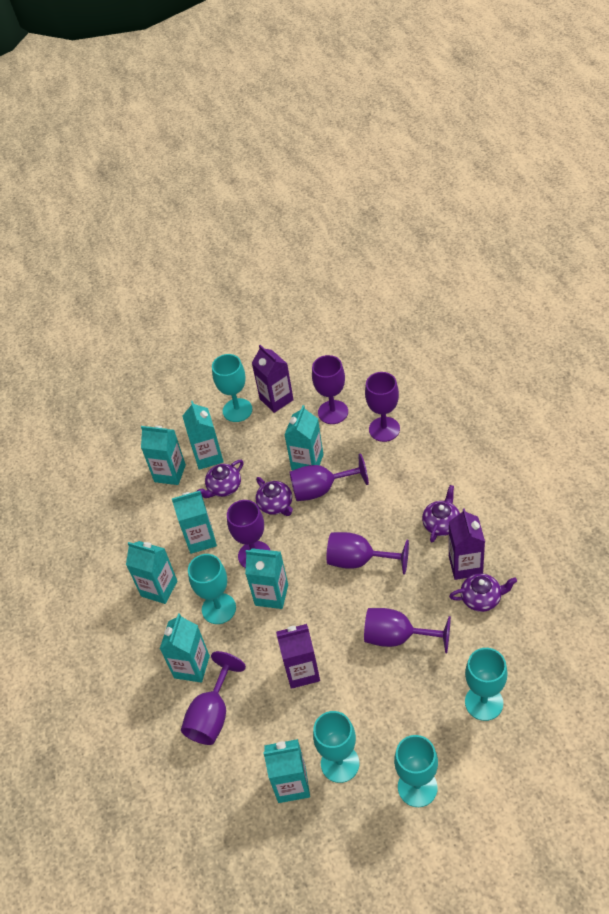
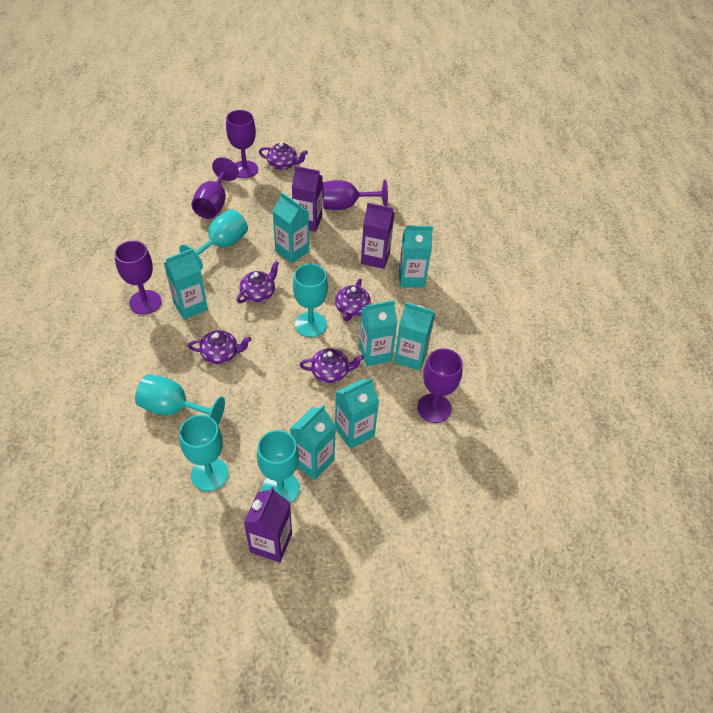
purple goblet: 7 -> 5
purple teapot: 4 -> 5
turquoise carton: 8 -> 7

